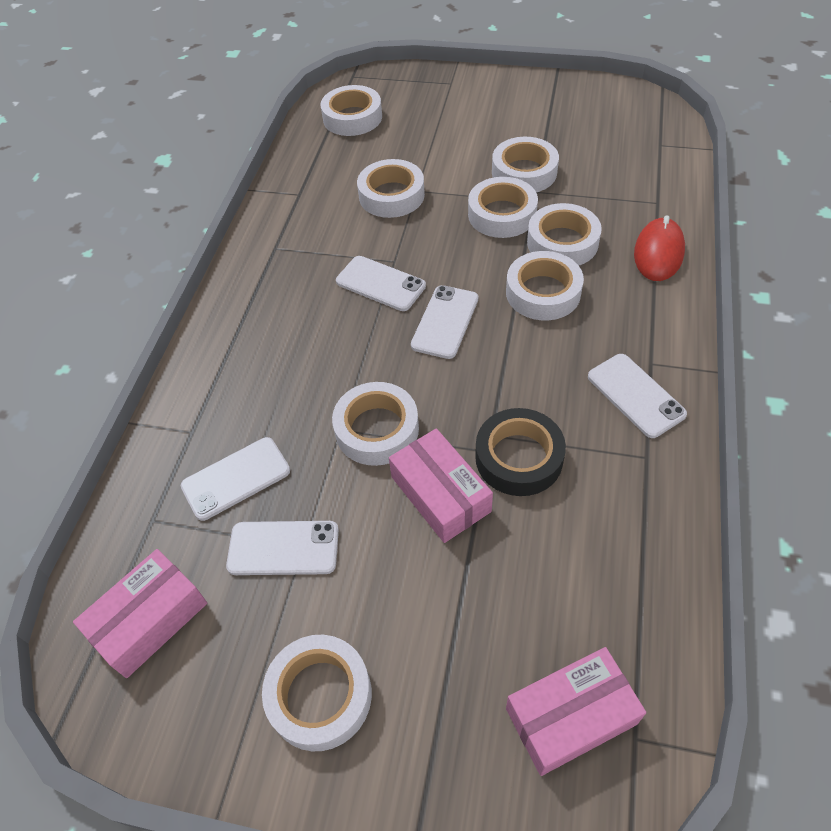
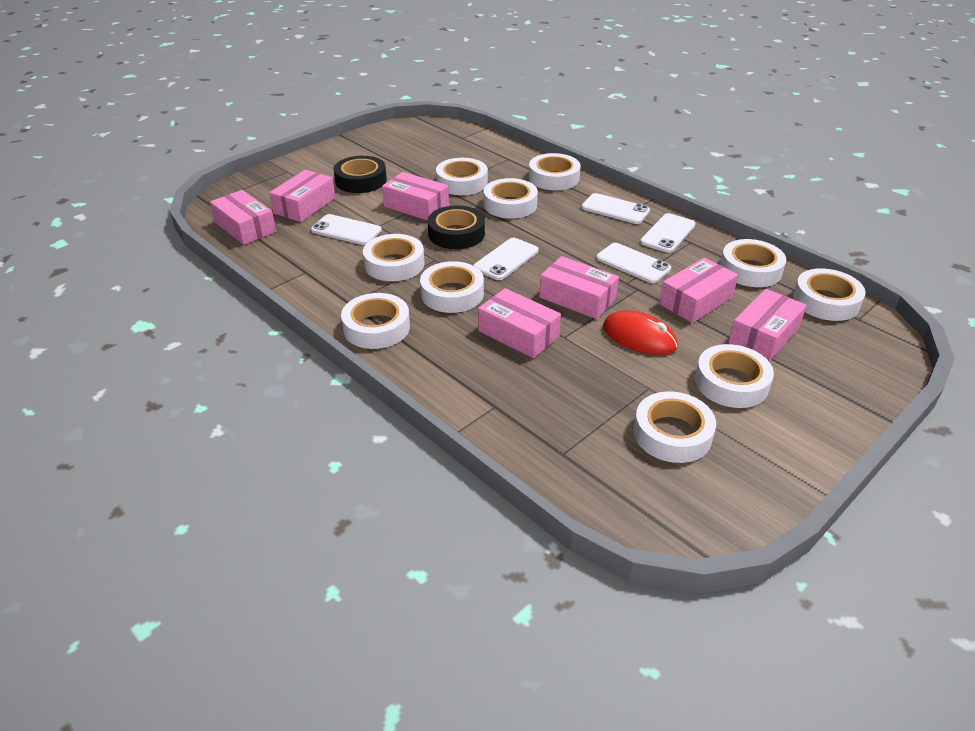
black tape: 1 -> 2
pink box: 3 -> 7
white tape: 8 -> 10

